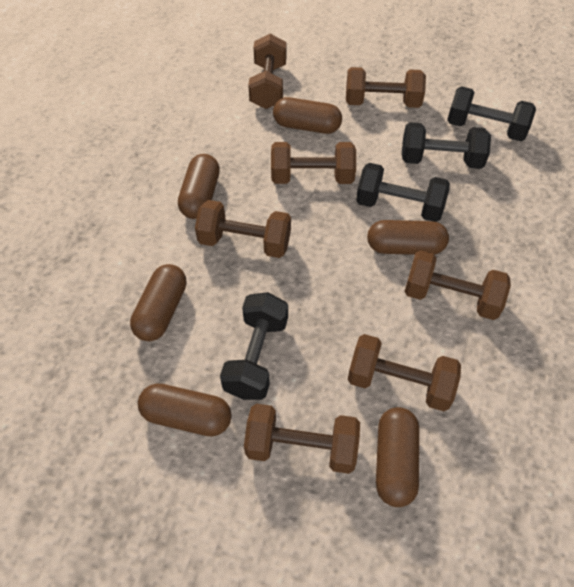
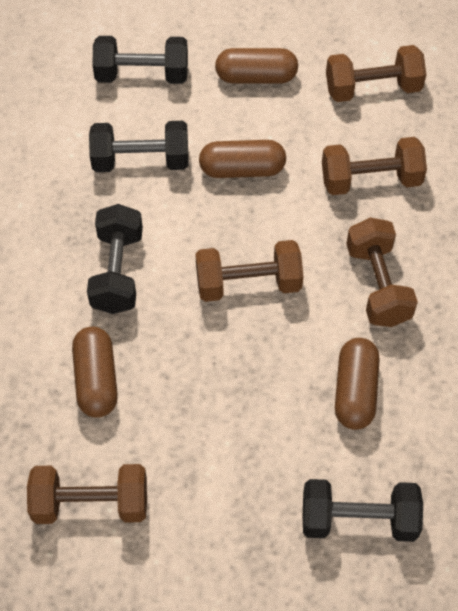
brown capsule: 6 -> 4
brown dumbbell: 7 -> 5

